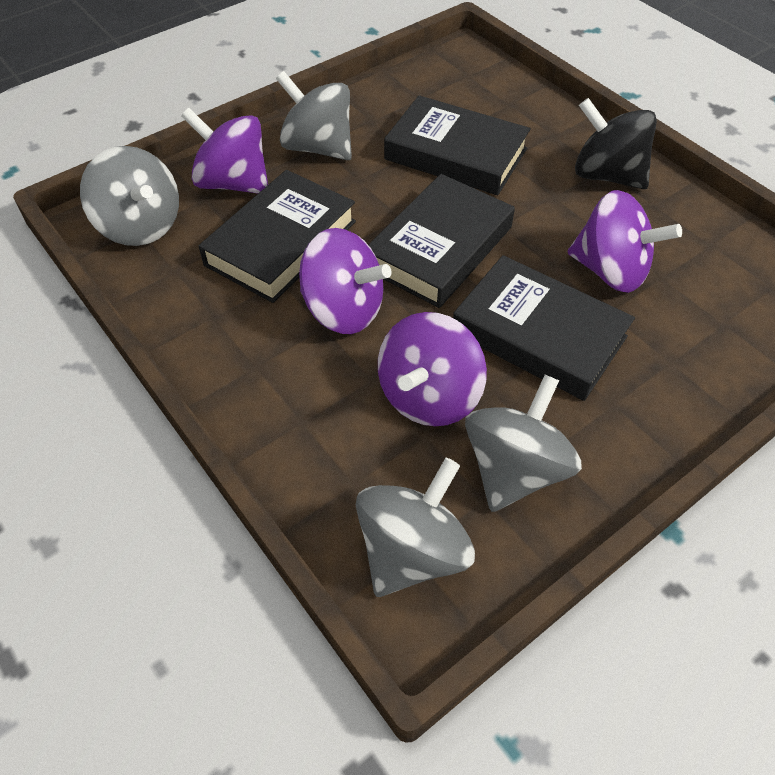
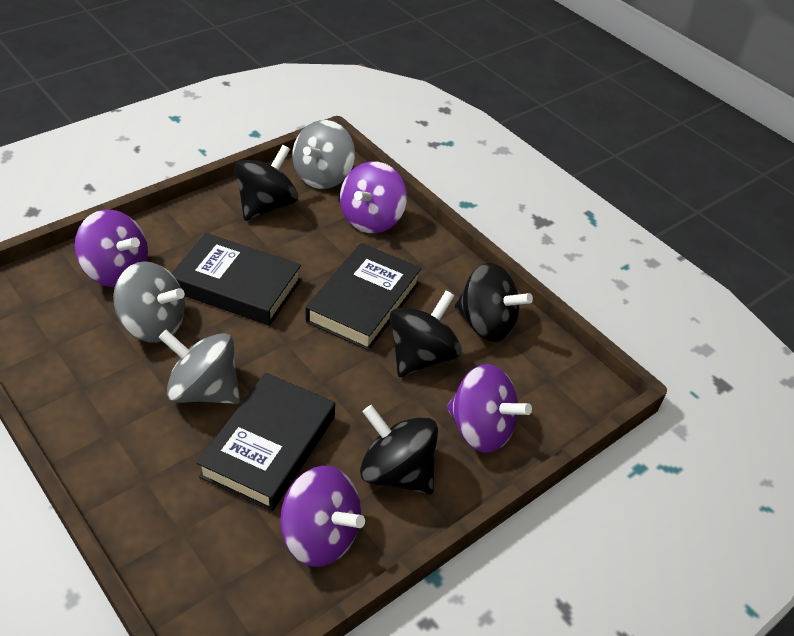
black book: 4 -> 3
black spinning top: 1 -> 4
grey spinning top: 4 -> 3

